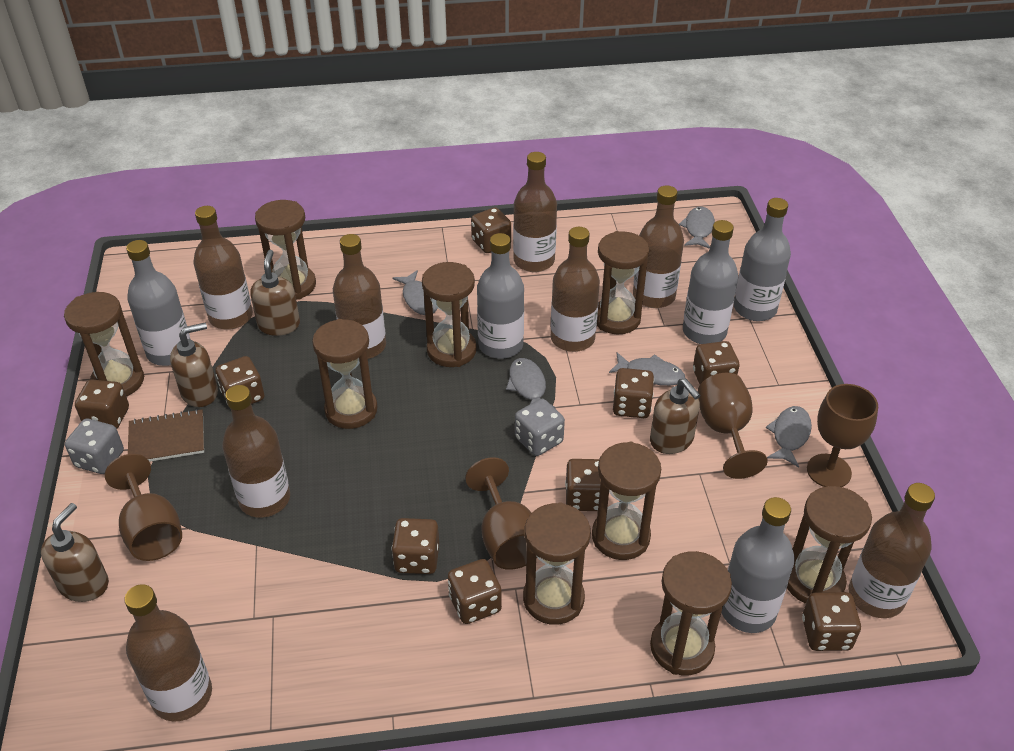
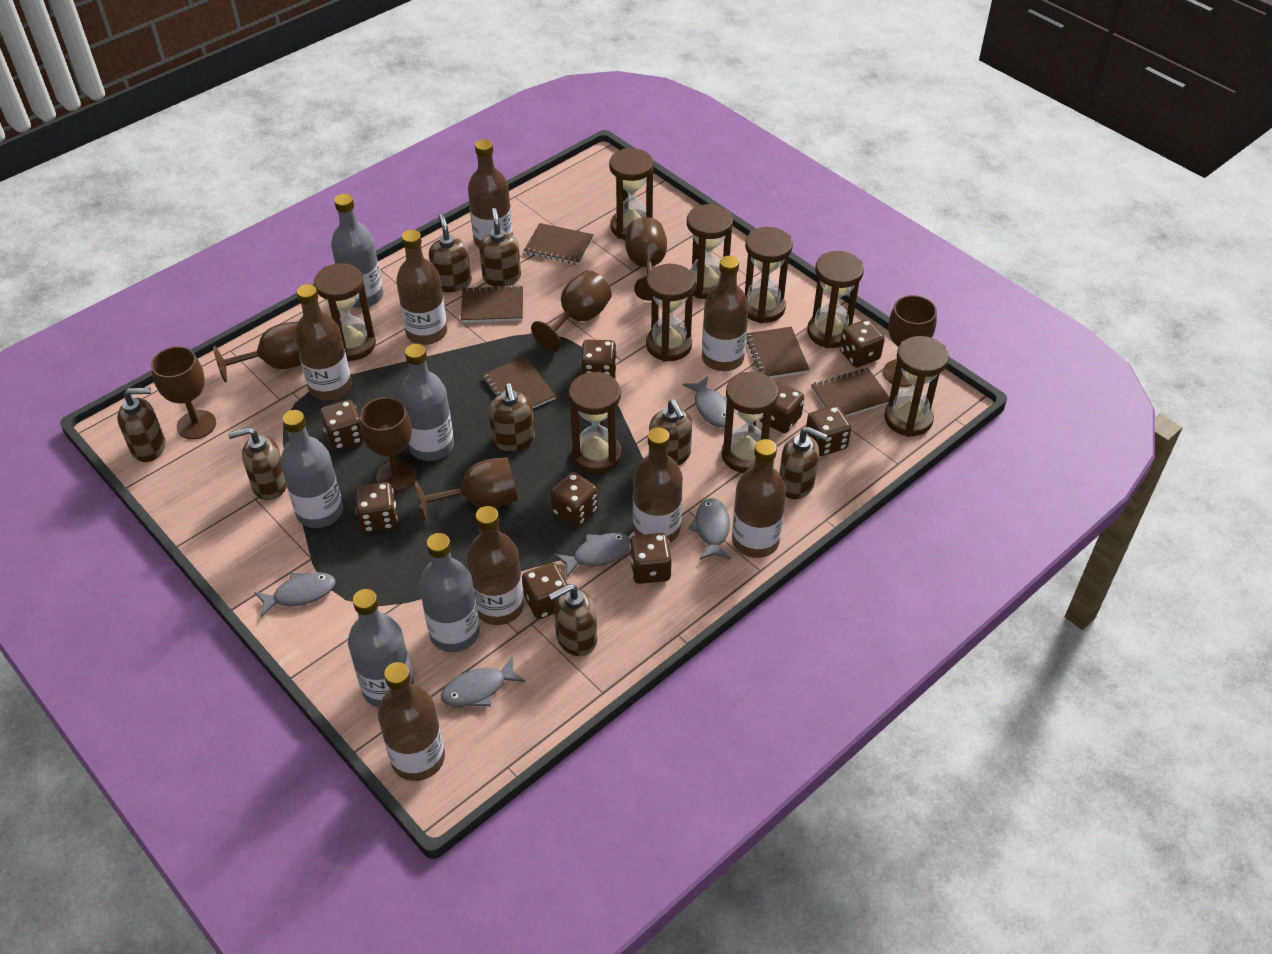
brown goblet: 4 -> 7
brown notebook: 1 -> 5
brown soap dispenser: 4 -> 8
grey dice: 2 -> 0

